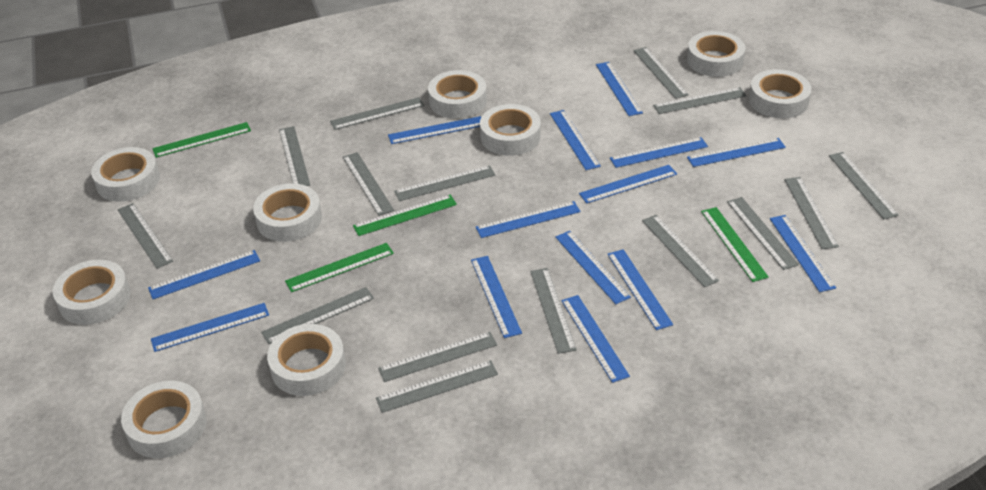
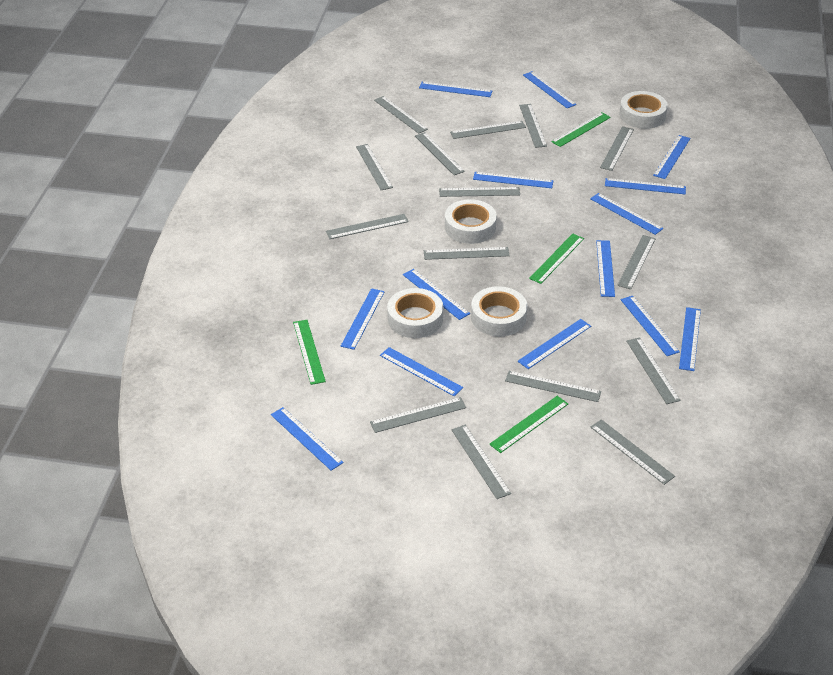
white tape: 9 -> 4

